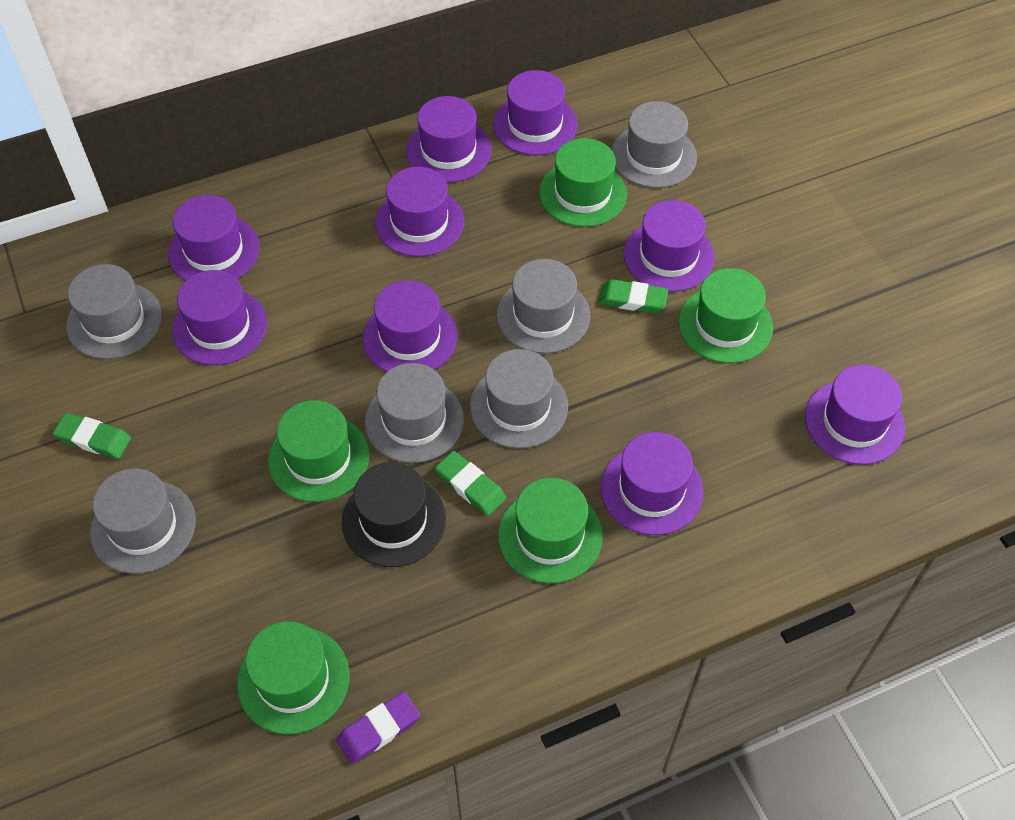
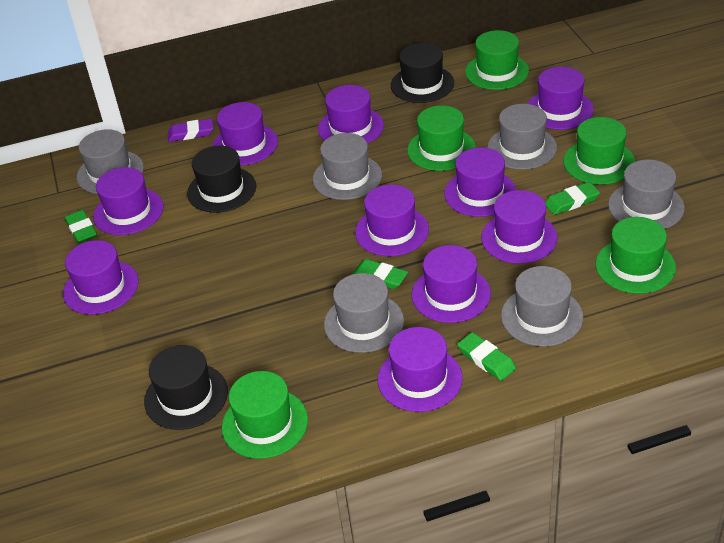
black hat: 1 -> 3
green eraser: 3 -> 4
purple hat: 9 -> 10

